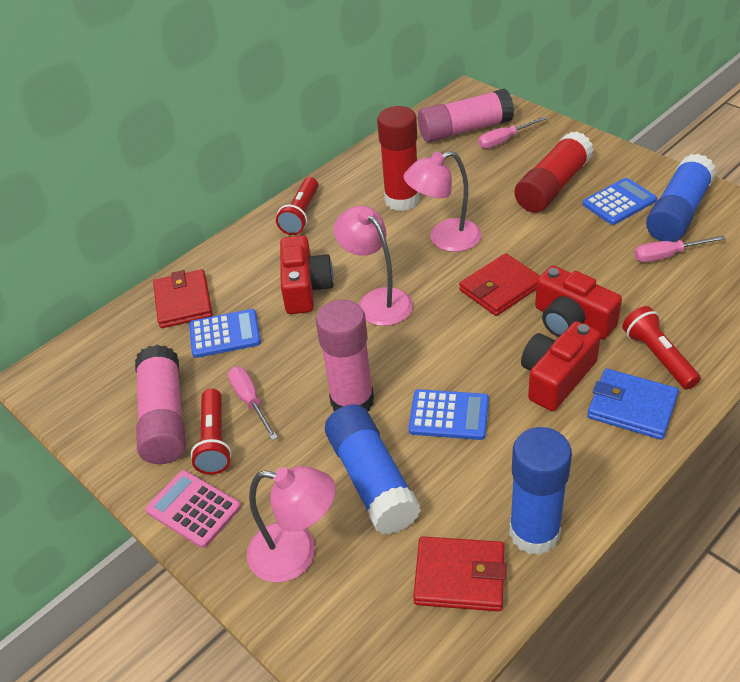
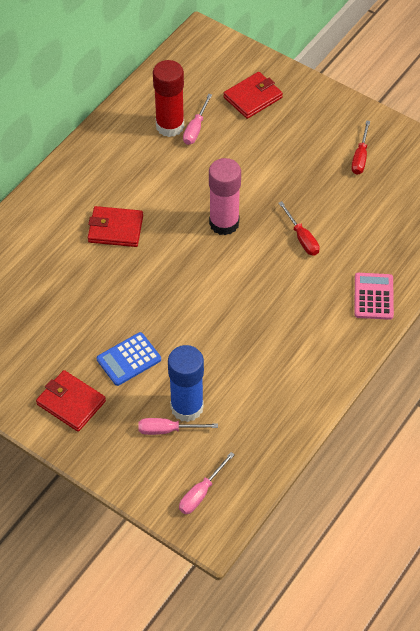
blue calculator: 3 -> 1
blue glue stick: 3 -> 1
blue wallet: 1 -> 0
pink glue stick: 3 -> 1
pink lamp: 3 -> 0
red camera: 3 -> 0
red flashlight: 3 -> 0
red glue stick: 2 -> 1
red screwdriver: 0 -> 2

